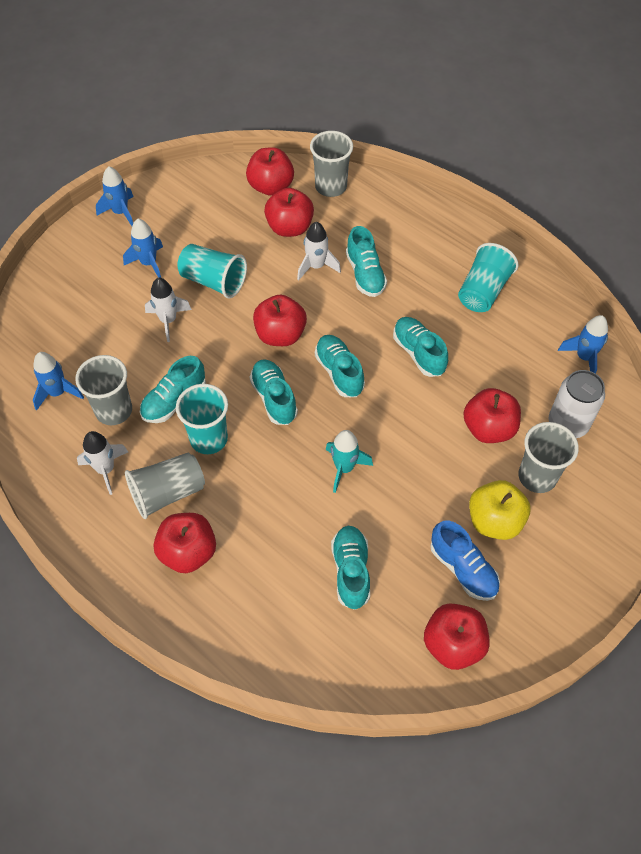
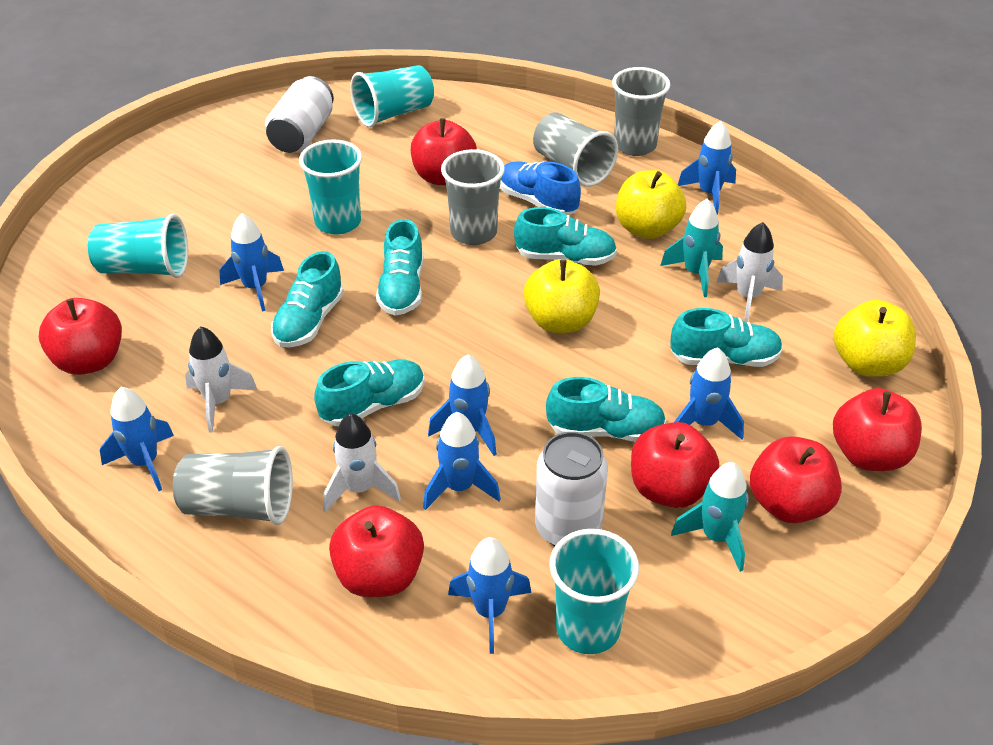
blue rocket: 4 -> 7
turquoise cup: 3 -> 4
turquoise rocket: 1 -> 2
white can: 1 -> 2
yellow apple: 1 -> 3

